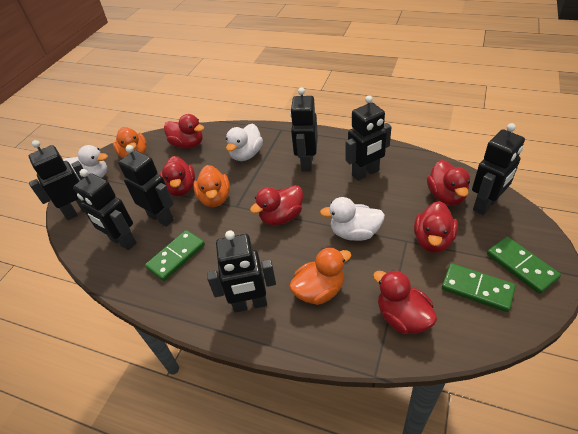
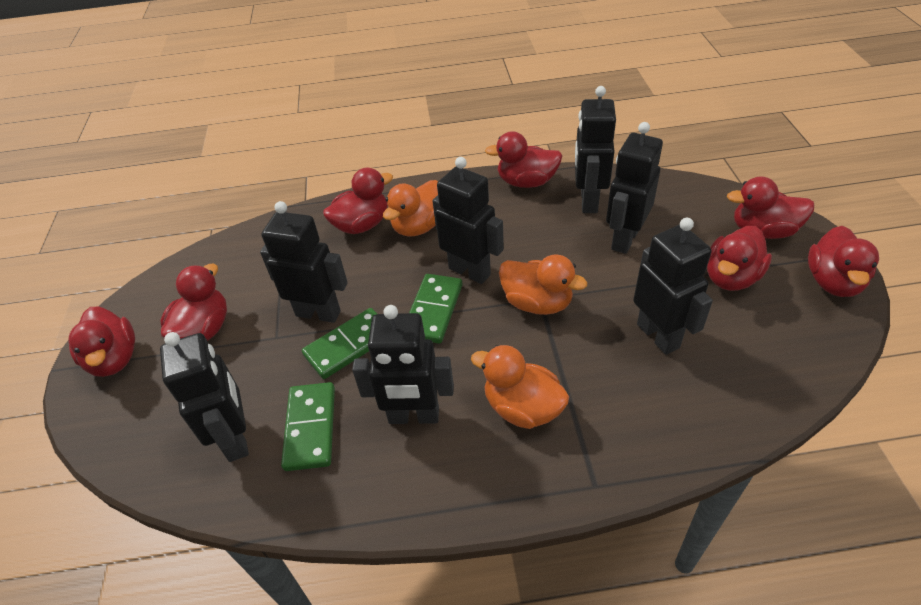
red duck: 6 -> 7
white duck: 3 -> 0

